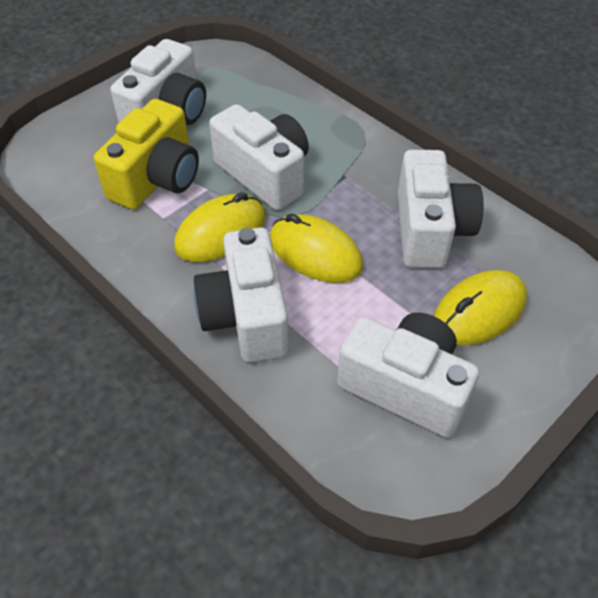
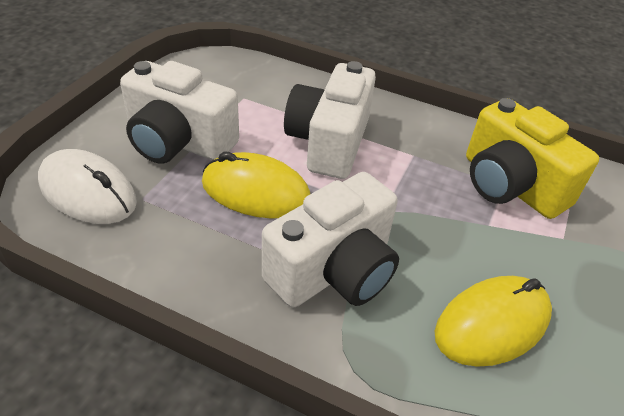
white camera: 5 -> 3
white mouse: 0 -> 1
yellow mouse: 3 -> 2

